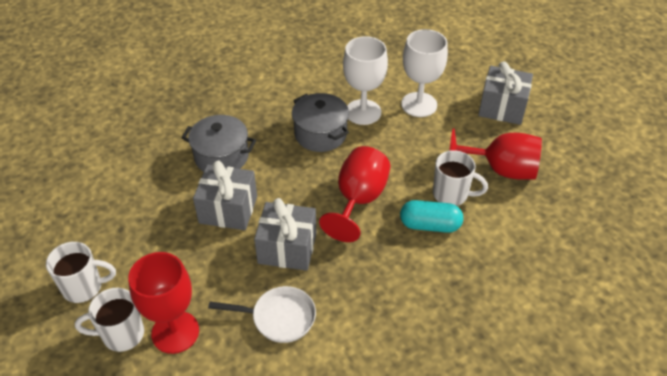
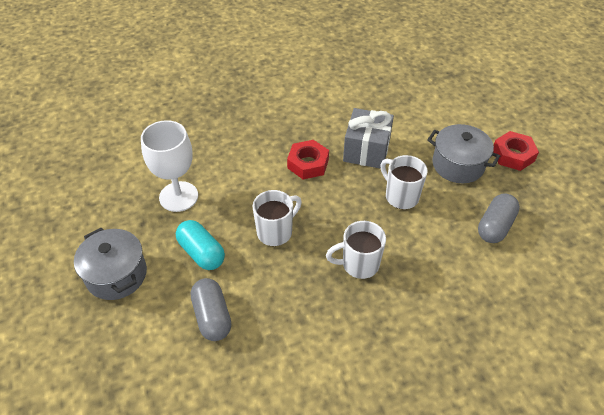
grey capsule: 0 -> 2
grey gift: 3 -> 1
red goblet: 3 -> 0
red nut: 0 -> 2
white goblet: 2 -> 1
white pan: 1 -> 0

